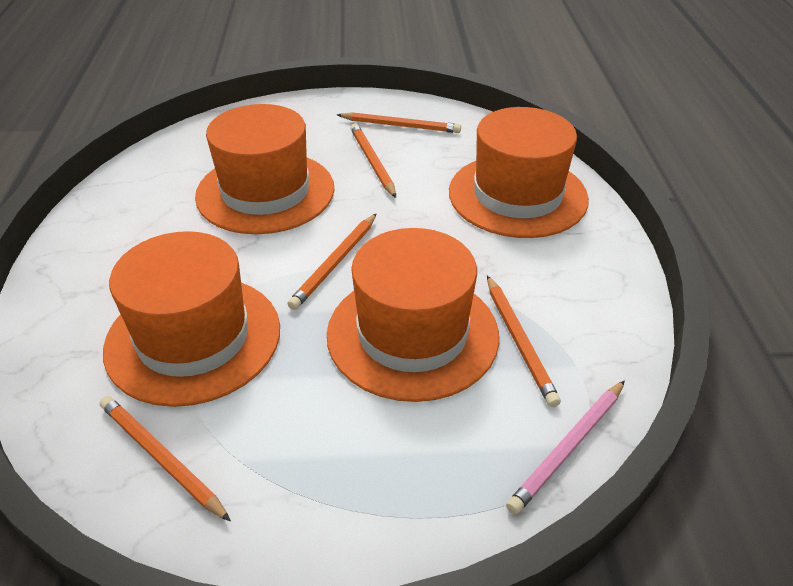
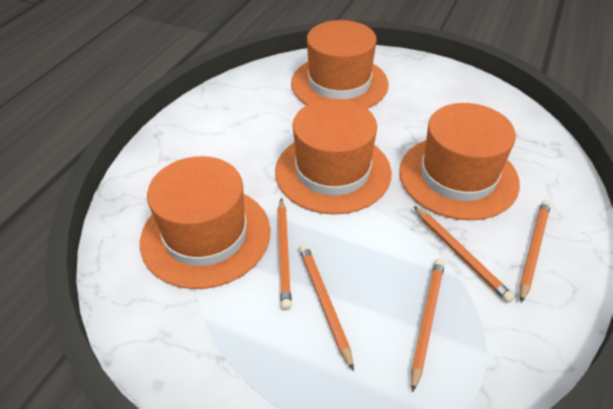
pink pencil: 1 -> 0

